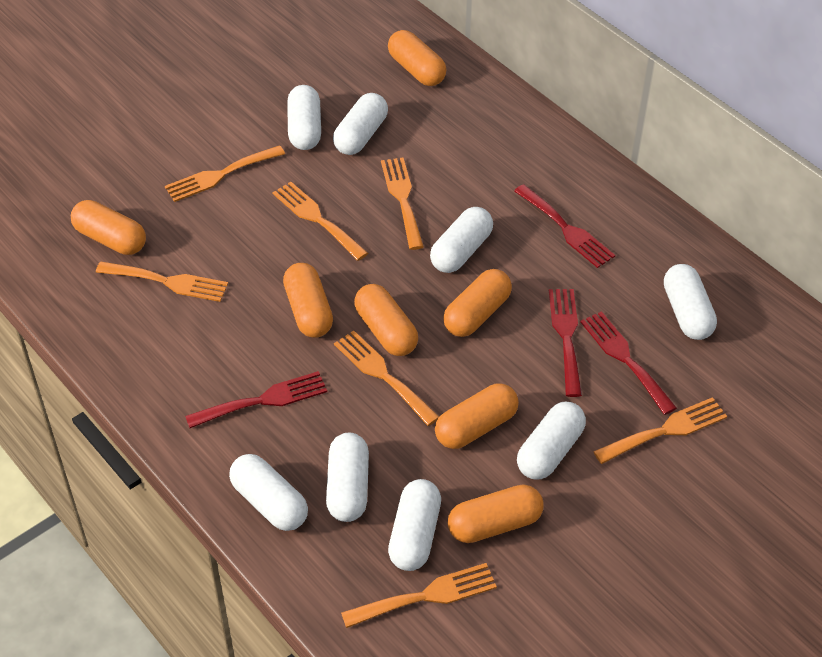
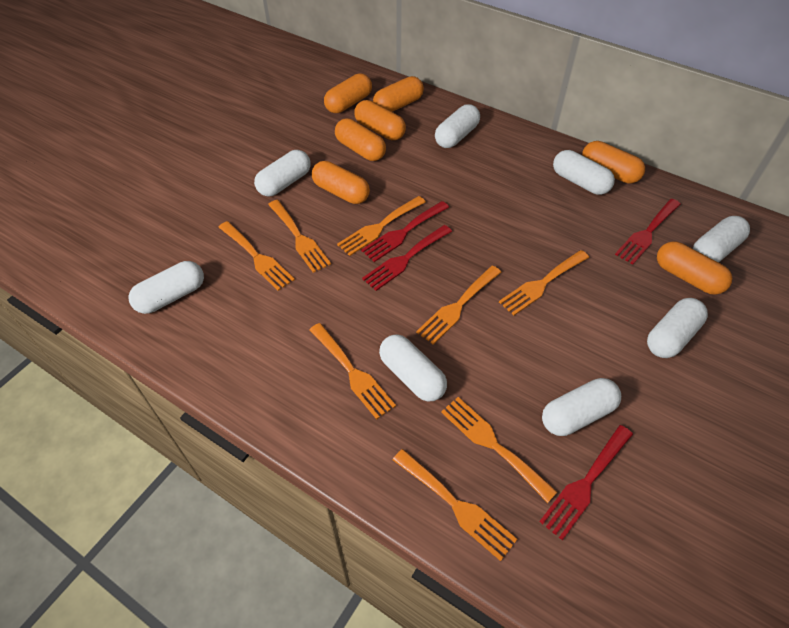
orange fork: 7 -> 8

